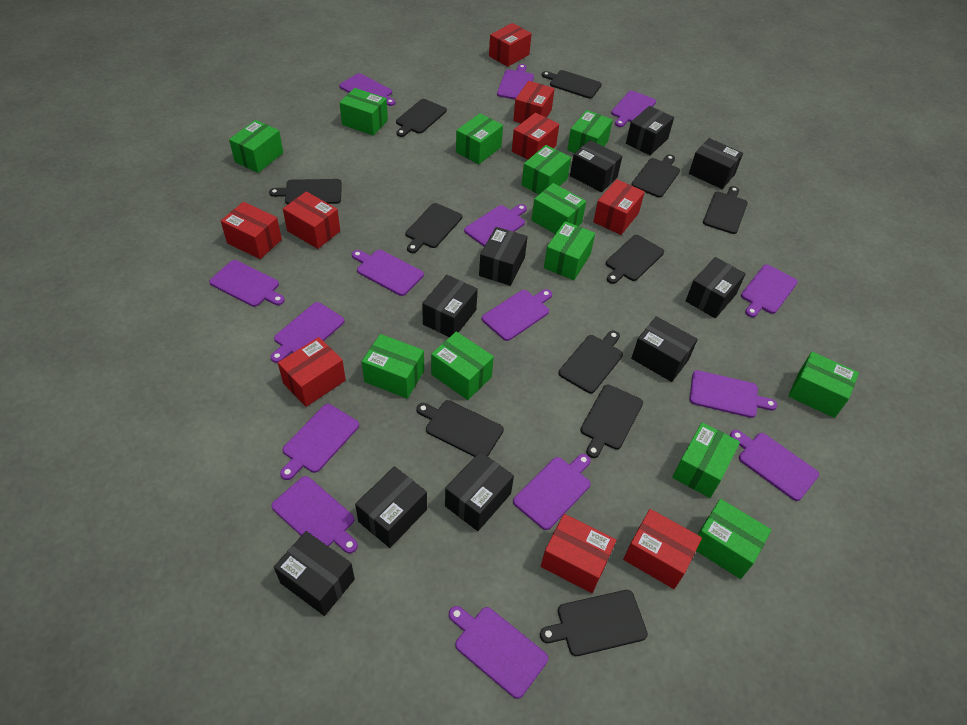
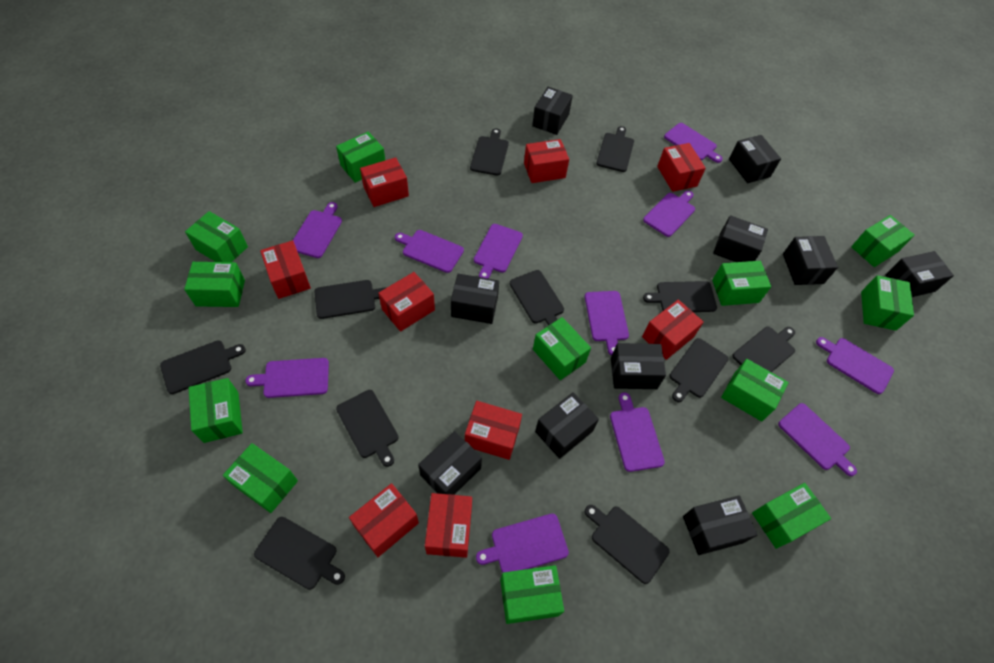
purple cutting board: 15 -> 11

